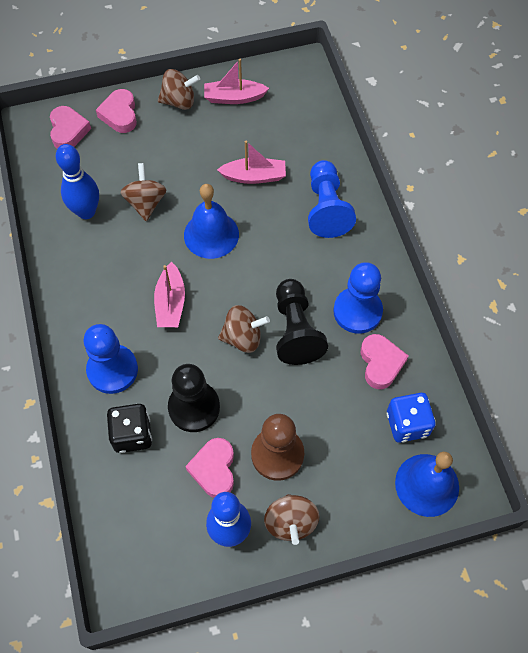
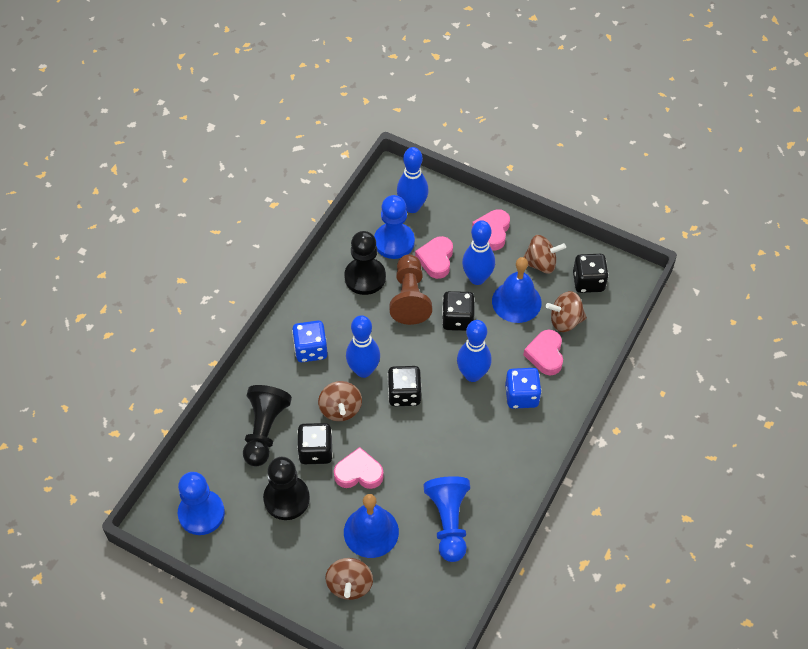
black dice: 1 -> 4
black pawn: 2 -> 3
blue bowling pin: 2 -> 4
blue dice: 1 -> 2
pink boat: 3 -> 0

